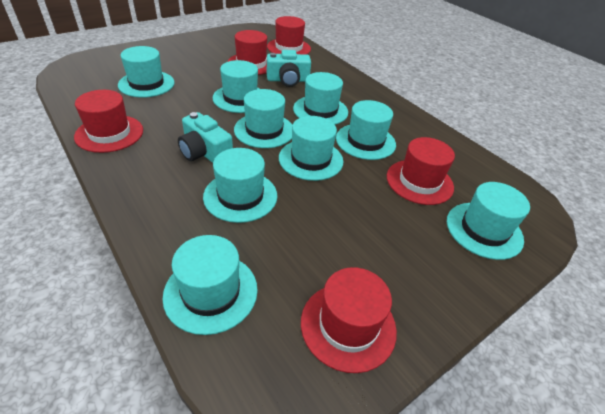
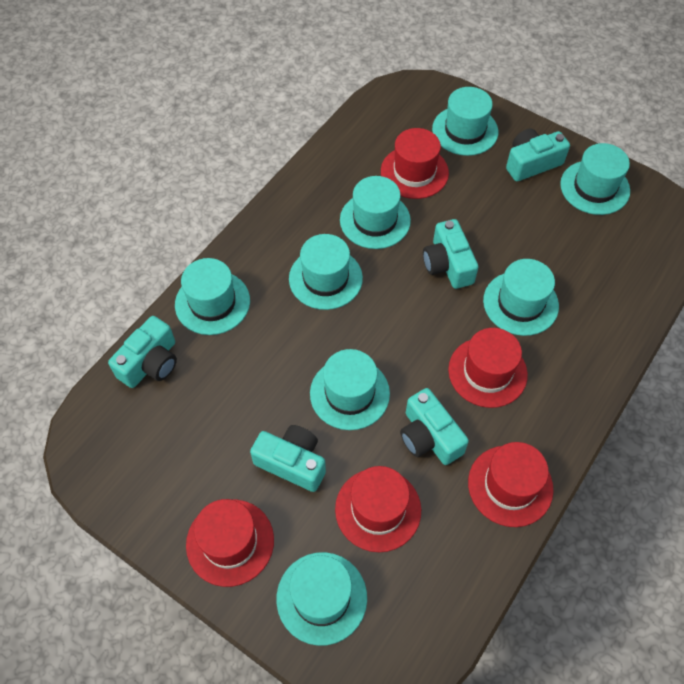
turquoise camera: 2 -> 5
turquoise hat: 9 -> 8

